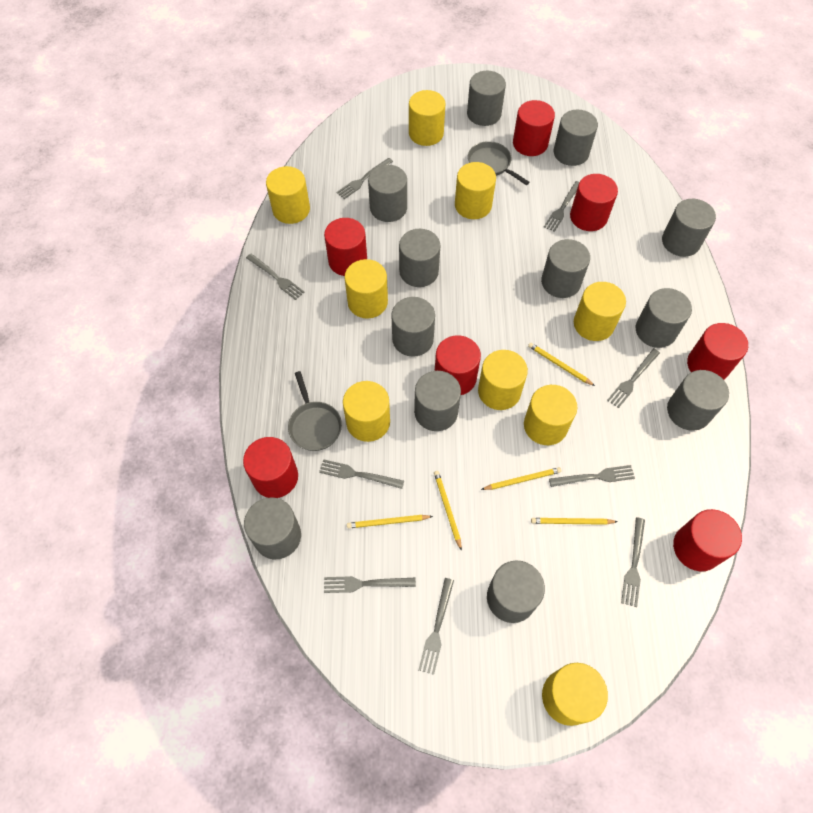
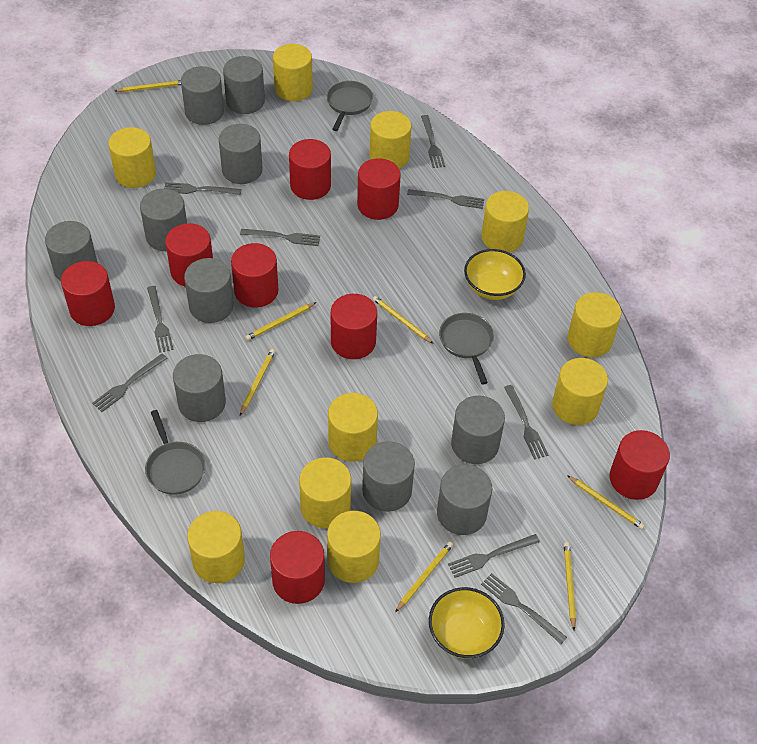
grey cylinder: 12 -> 10
grey pan: 2 -> 3
red cylinder: 7 -> 8
yellow bowl: 0 -> 2
yellow cylinder: 9 -> 10
yellow pencil: 5 -> 7

